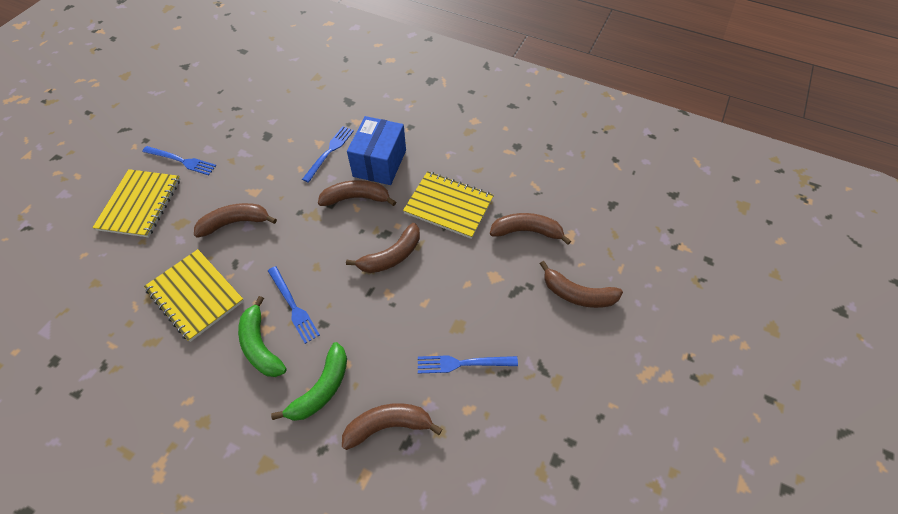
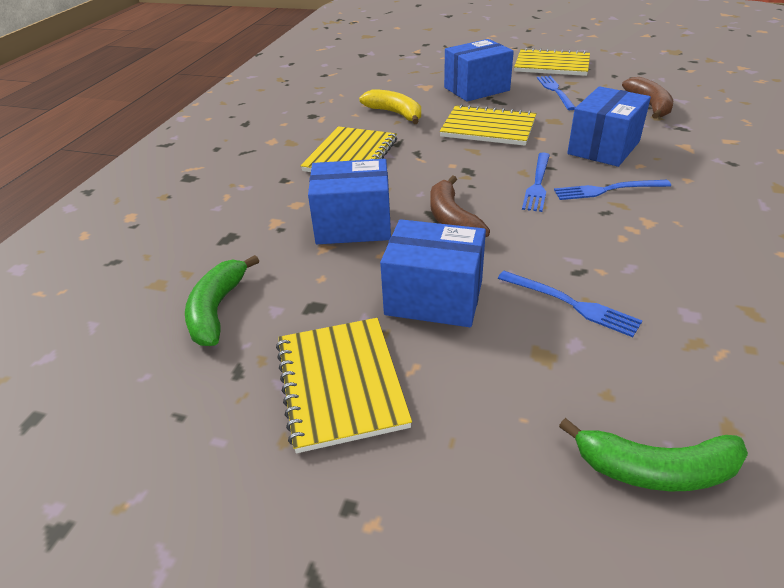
blue box: 1 -> 4
brown banana: 6 -> 2
yellow banana: 0 -> 1
yellow notebook: 3 -> 4

